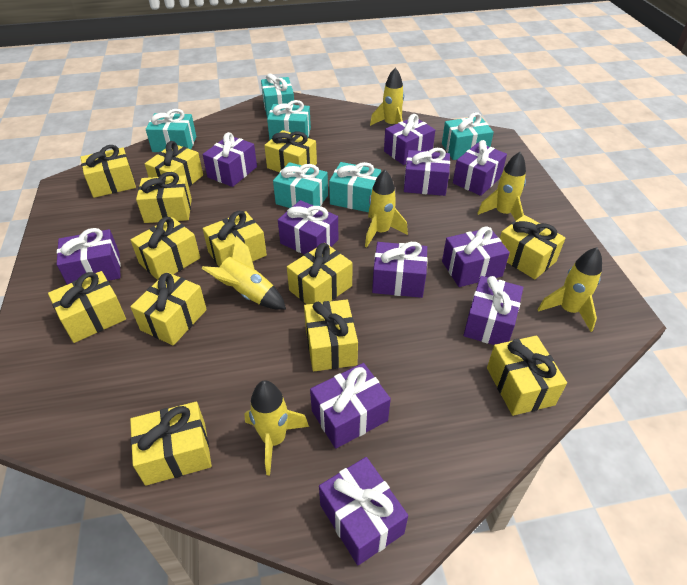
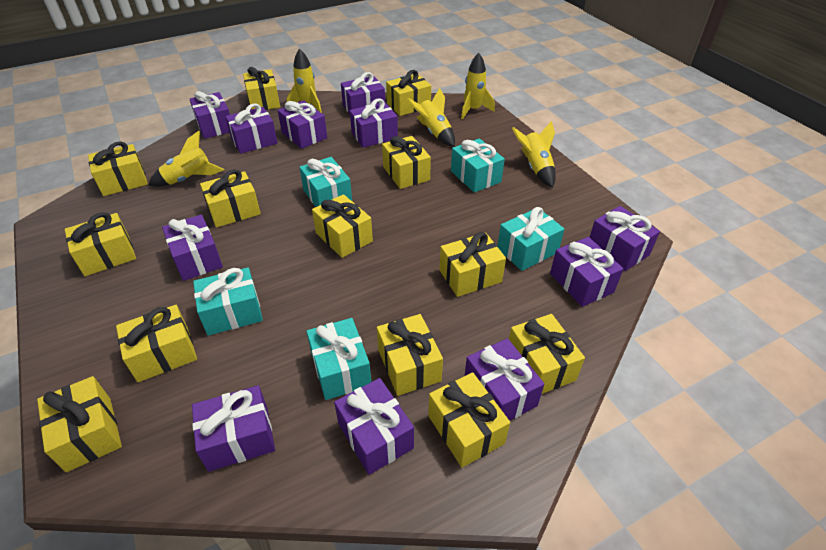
turquoise gift: 6 -> 5
yellow rocket: 6 -> 5

